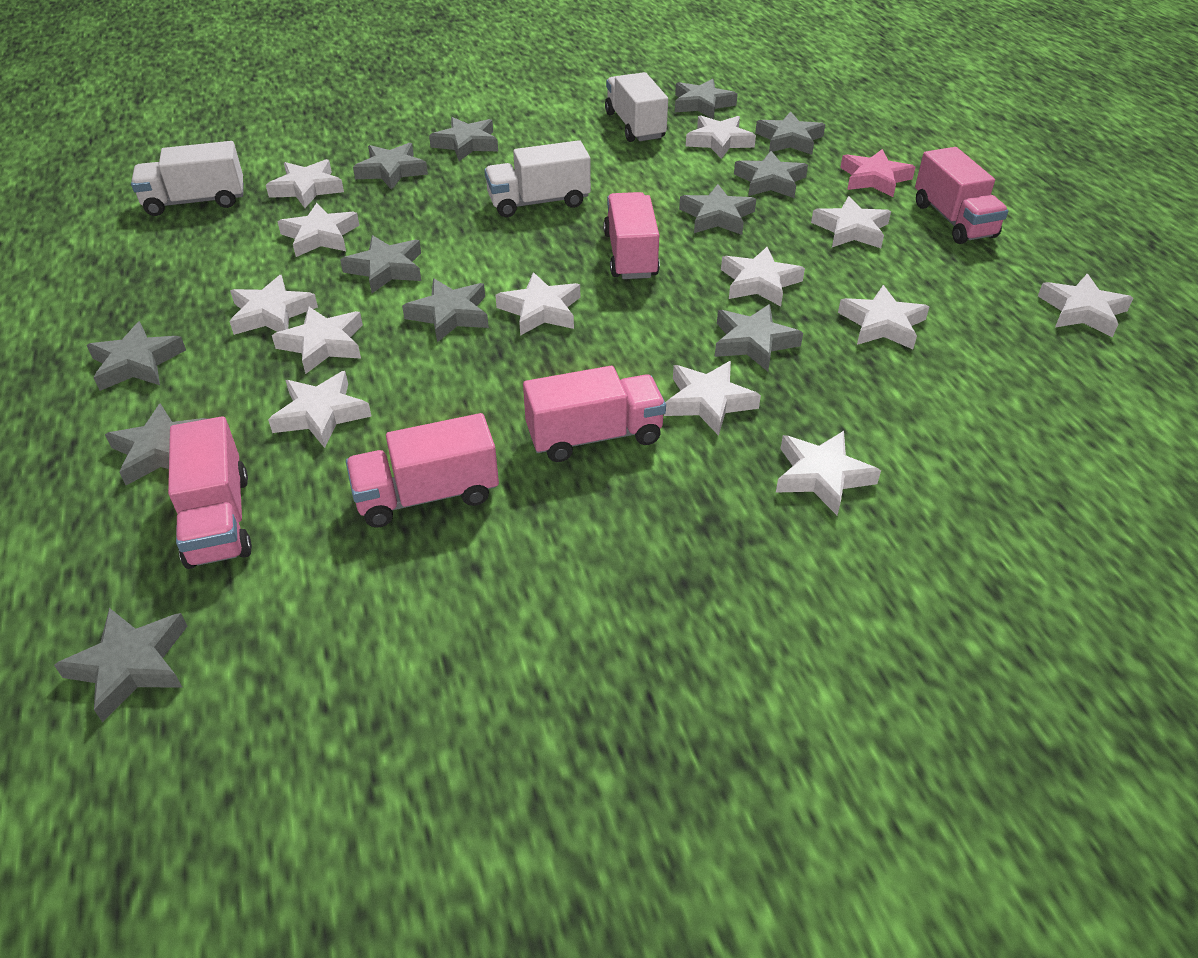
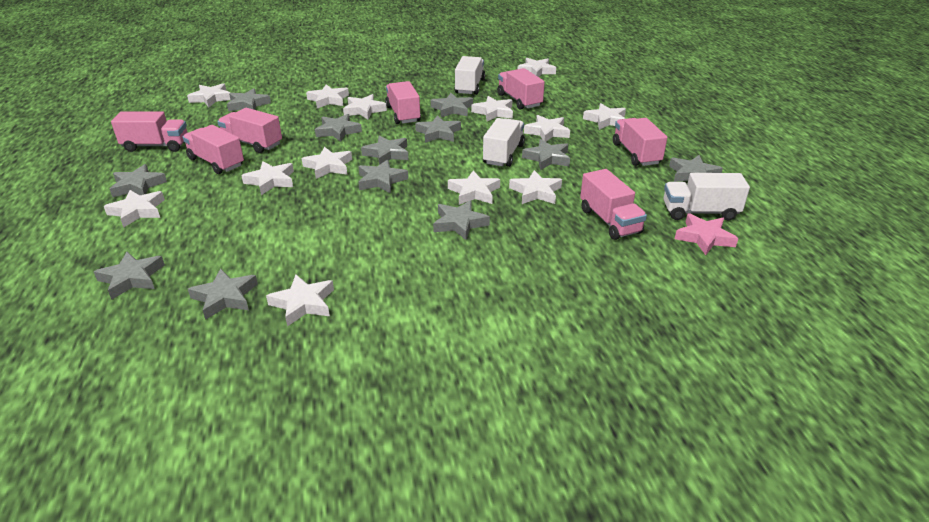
pink truck: 5 -> 7

